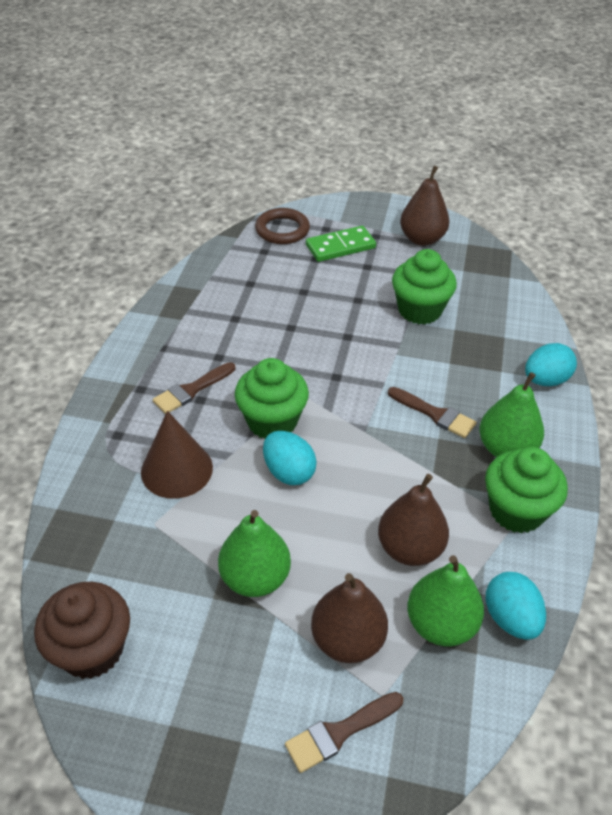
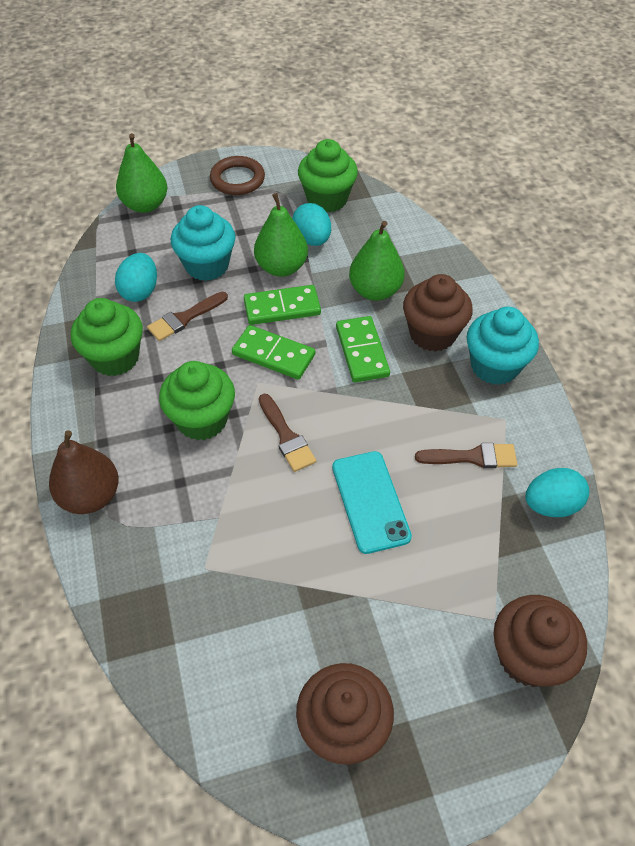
brown cone: 1 -> 0
brown cupcake: 1 -> 3
brown pear: 3 -> 1
green domino: 1 -> 3
turquoise cupcake: 0 -> 2
turquoise phone: 0 -> 1

